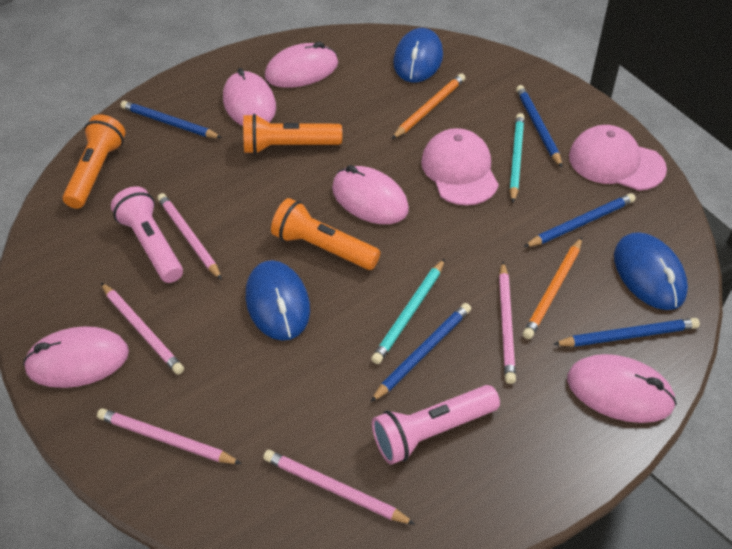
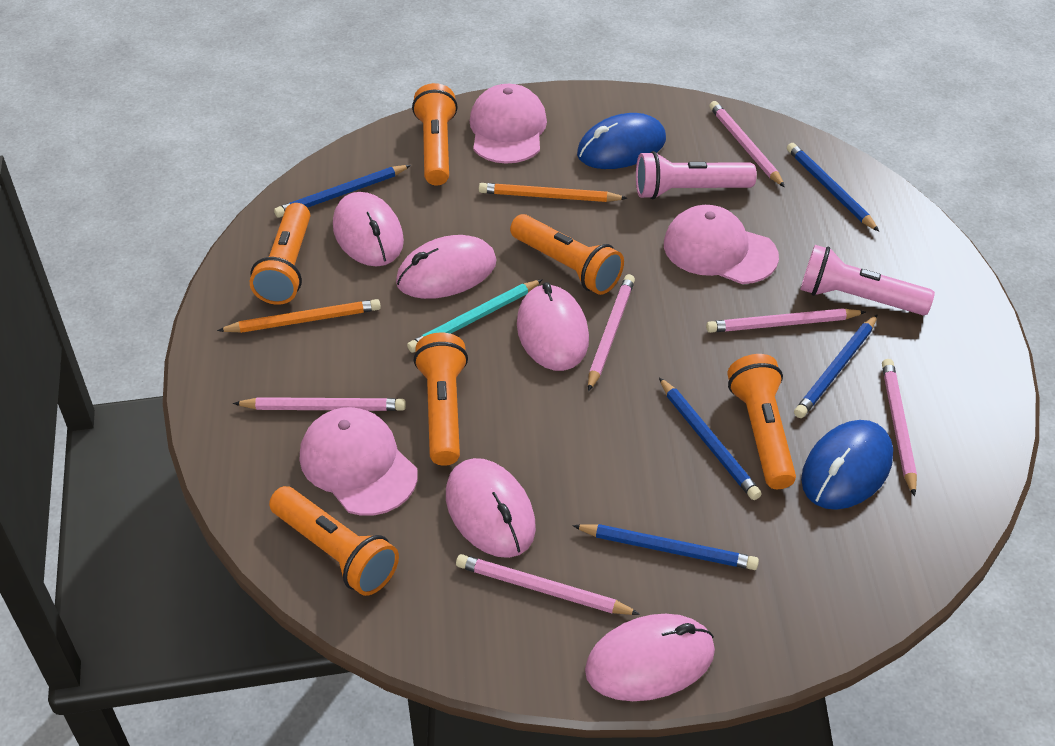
blue mouse: 3 -> 2
orange flashlight: 3 -> 6
pink cap: 2 -> 3
pink pencil: 5 -> 6
turquoise pencil: 2 -> 1

